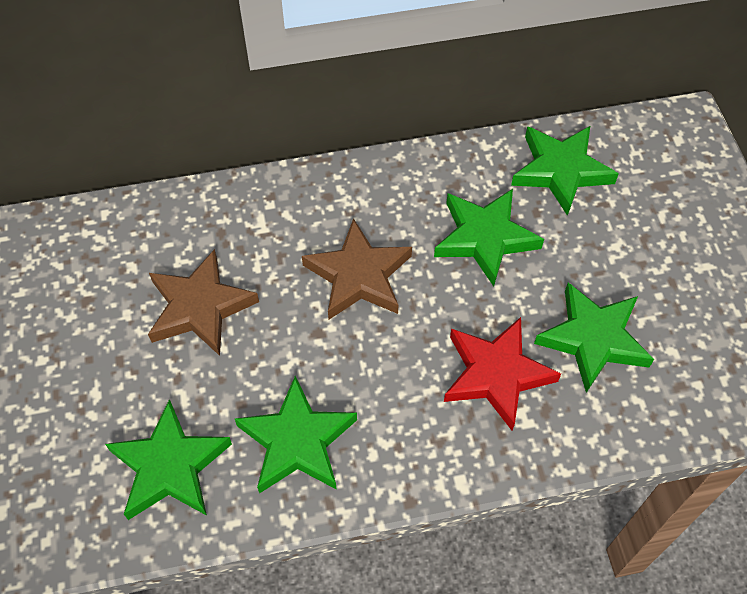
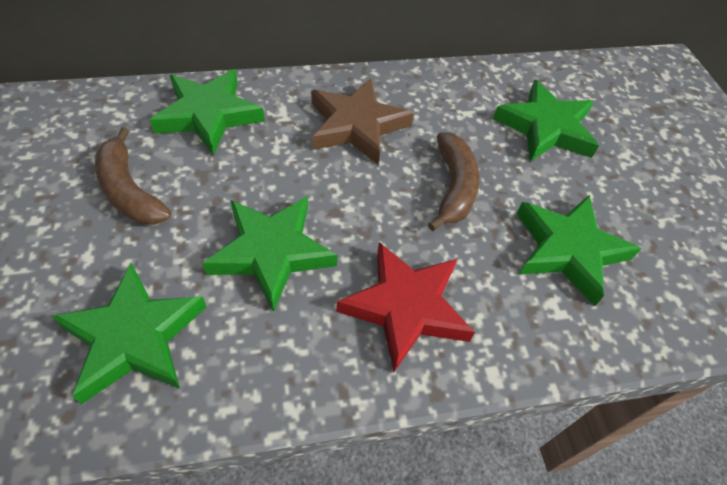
brown banana: 0 -> 2
brown star: 2 -> 1

